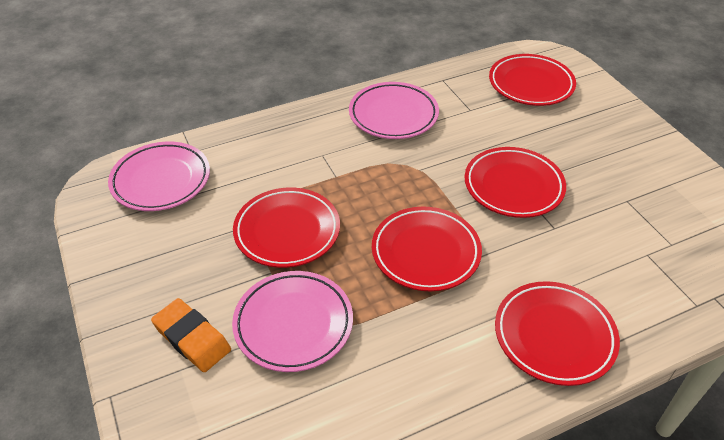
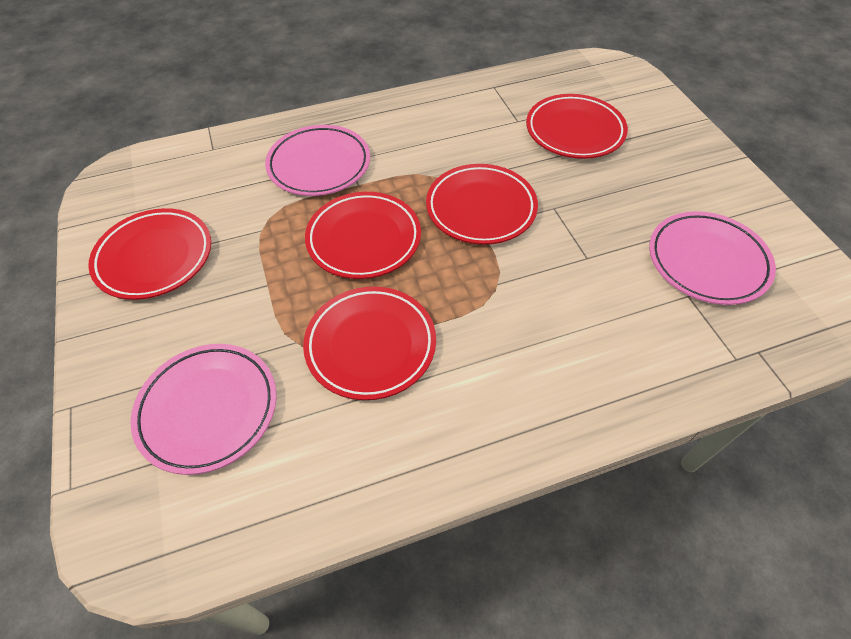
orange eraser: 1 -> 0

